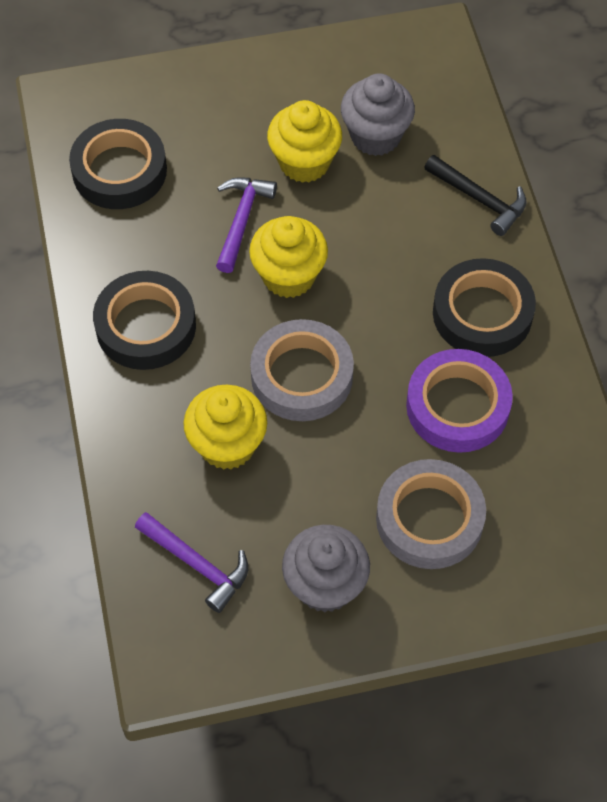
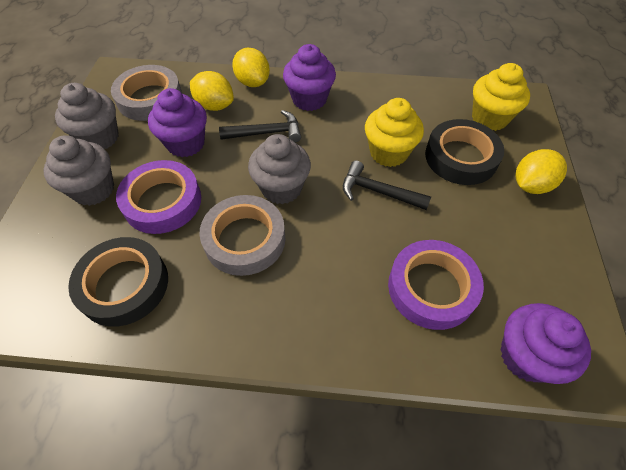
black hammer: 1 -> 2
black tape: 3 -> 2
grey cupcake: 2 -> 3
purple cupcake: 0 -> 3
purple hammer: 2 -> 0
purple tape: 1 -> 2
yellow cupcake: 3 -> 2
yellow lemon: 0 -> 3

